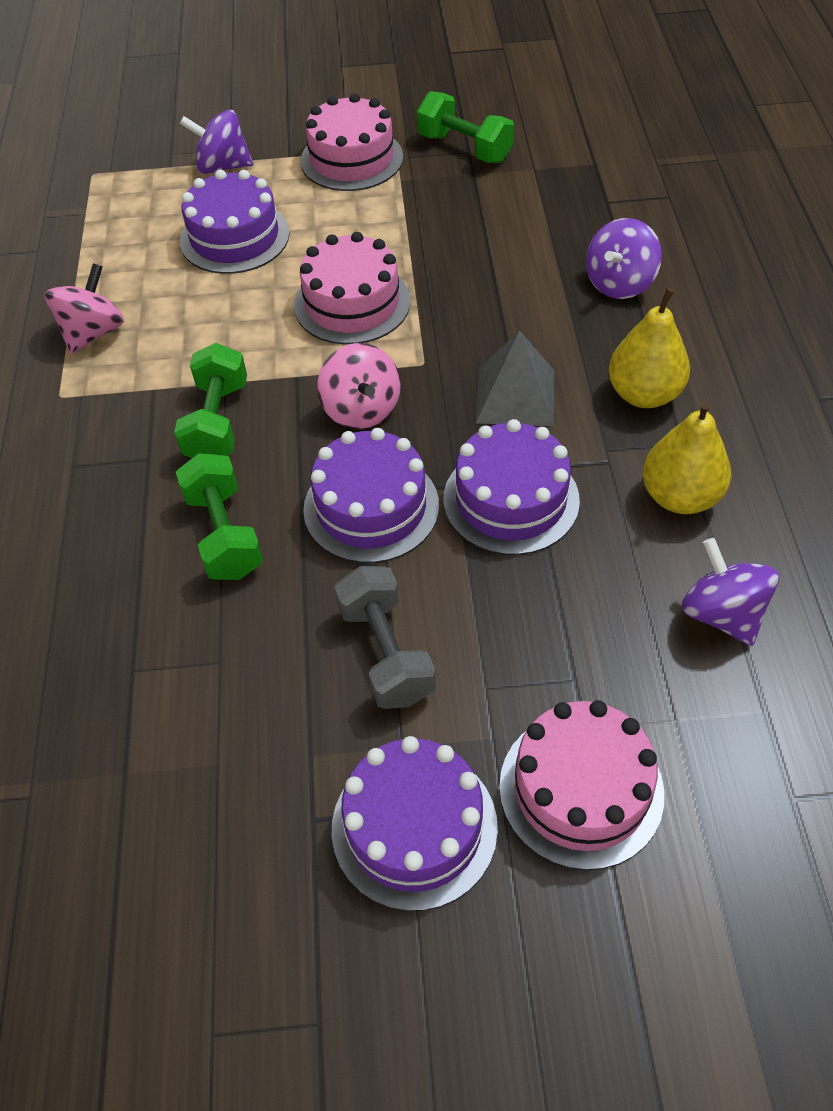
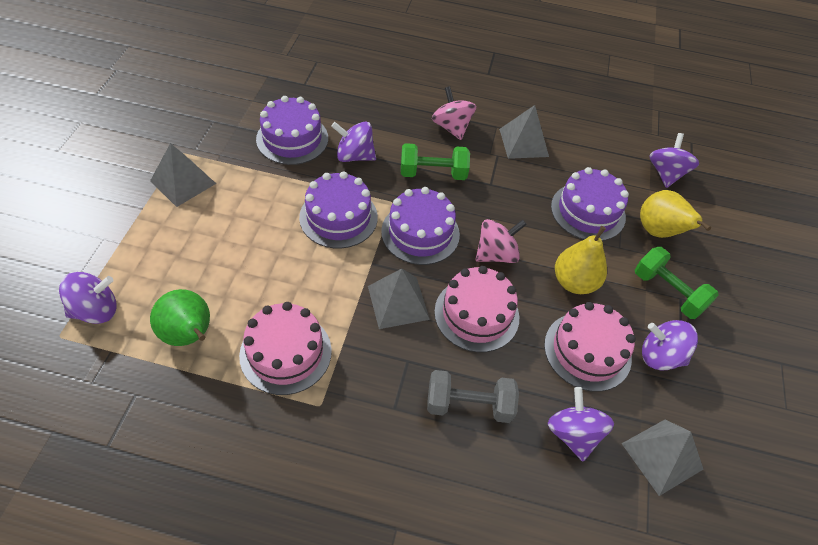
green dumbbell: 3 -> 2
green pear: 0 -> 1
grey pyramid: 1 -> 4
purple spinning top: 3 -> 5

